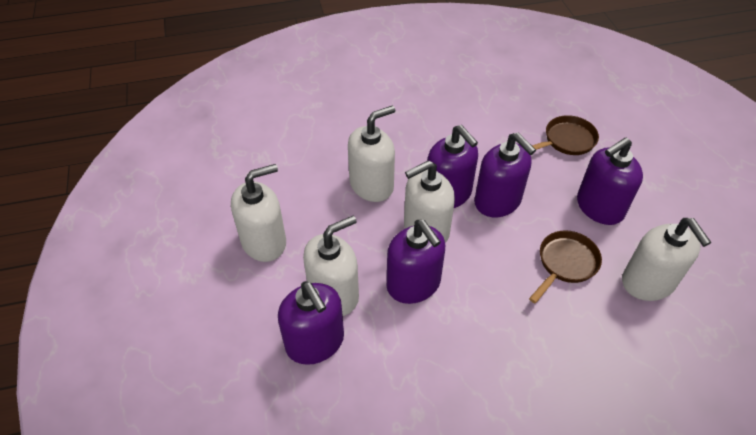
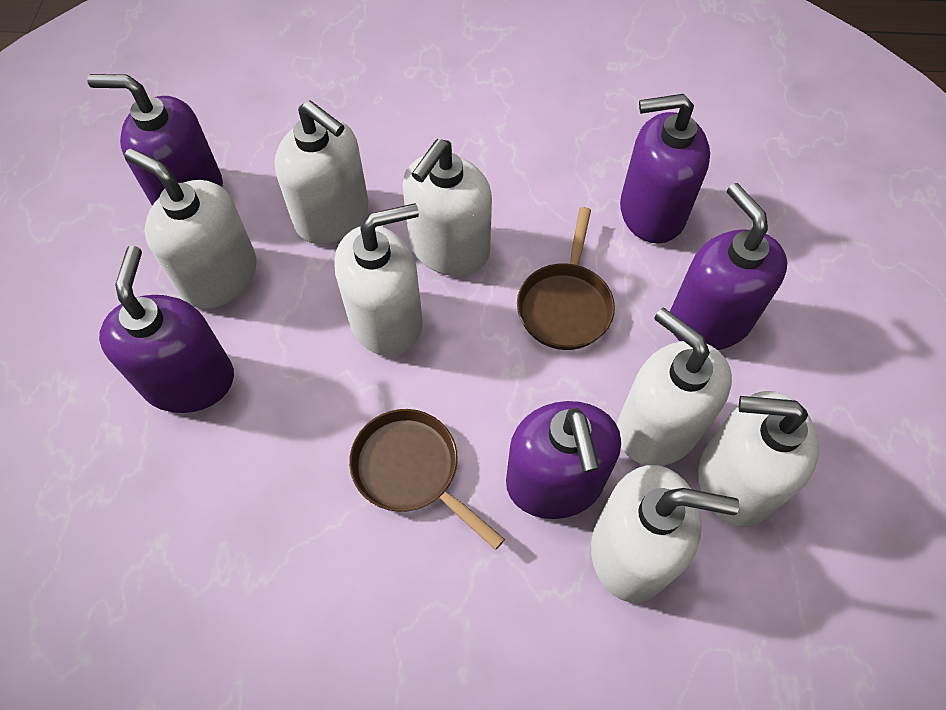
white soap dispenser: 5 -> 7

